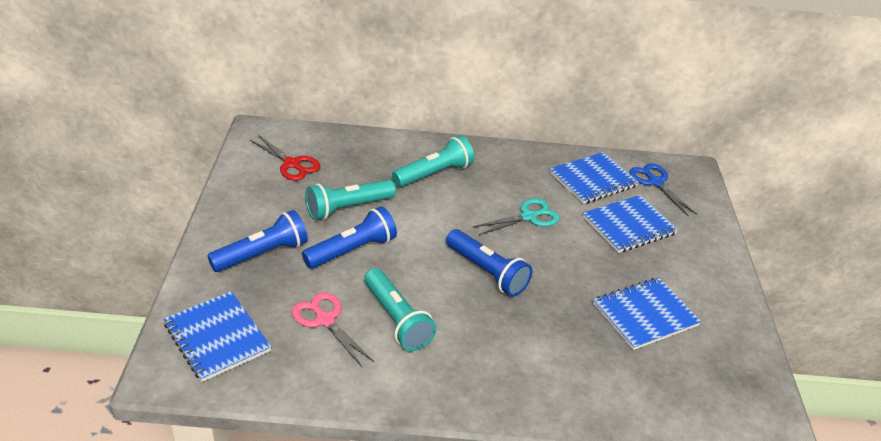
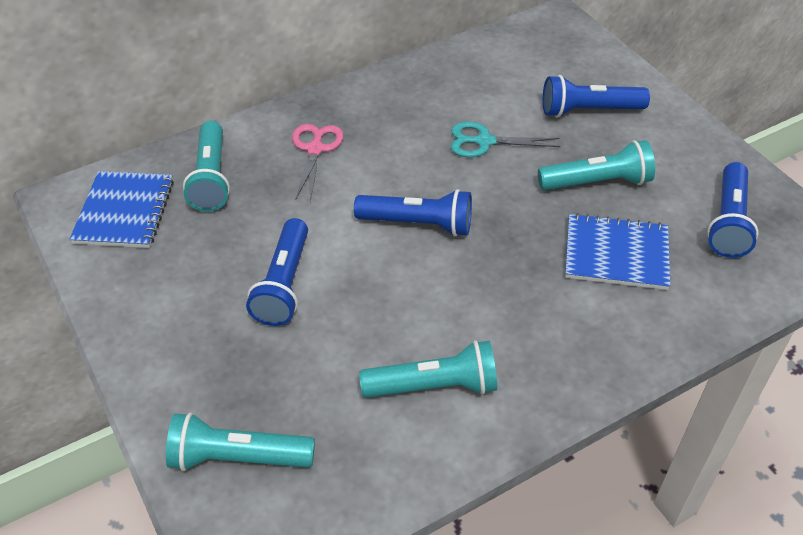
blue flashlight: 3 -> 4
blue notebook: 4 -> 2
blue scissors: 1 -> 0
red scissors: 1 -> 0
turquoise flashlight: 3 -> 4

